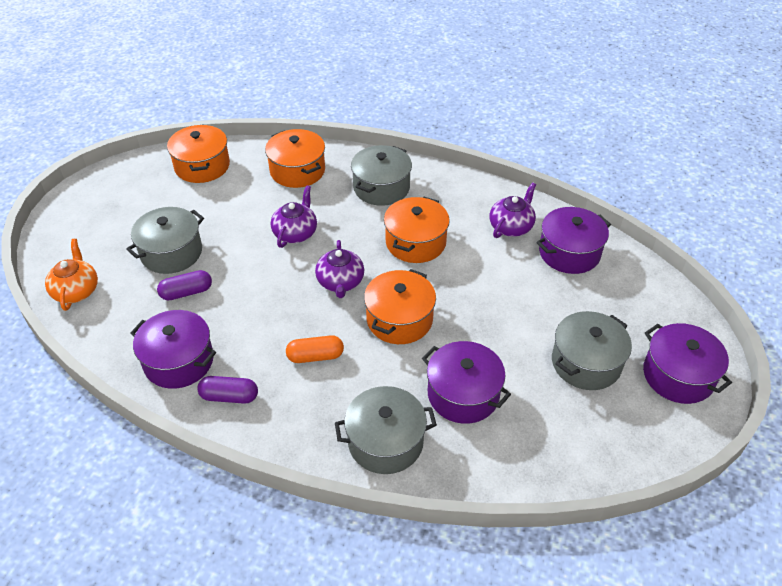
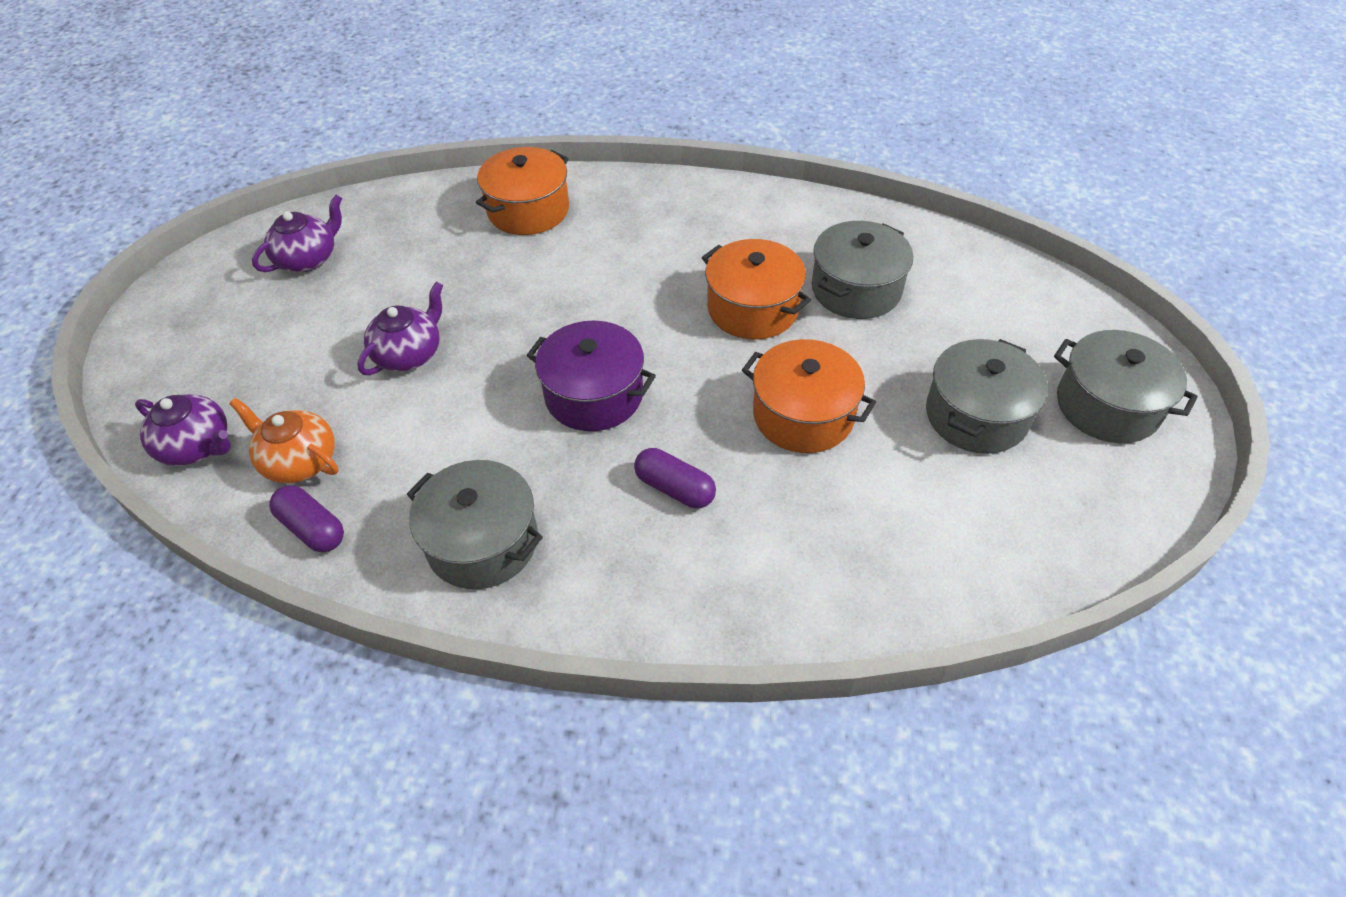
orange capsule: 1 -> 0
orange pot: 4 -> 3
purple pot: 4 -> 1

